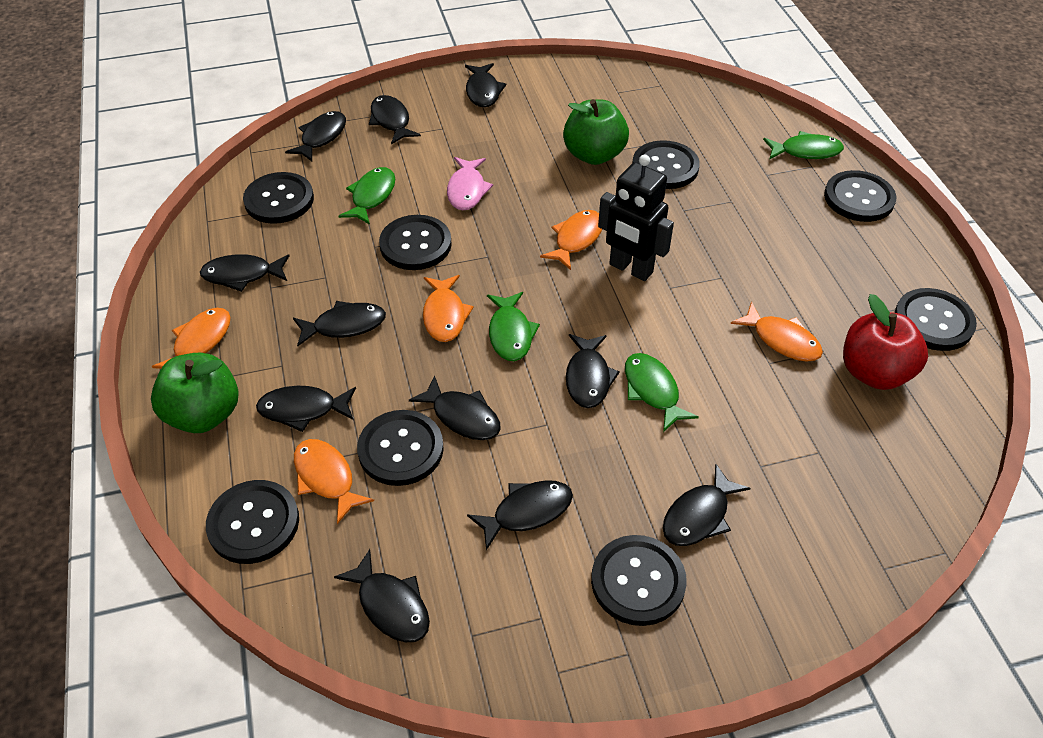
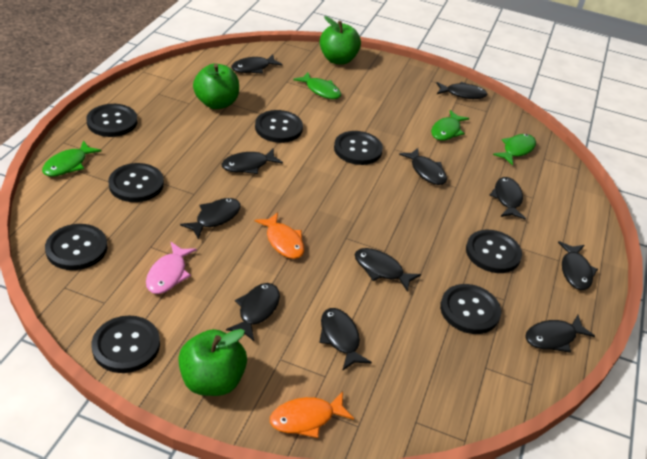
black robot: 1 -> 0
green apple: 2 -> 3
orange fish: 5 -> 2
red apple: 1 -> 0

